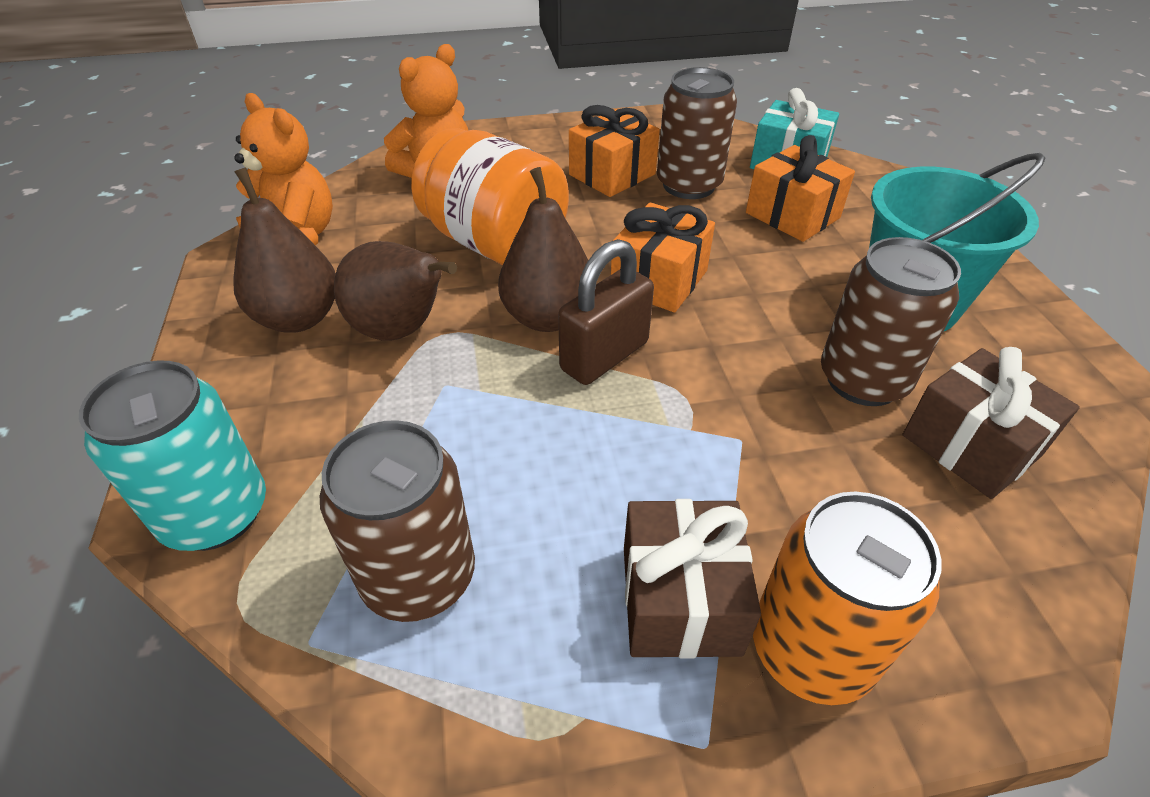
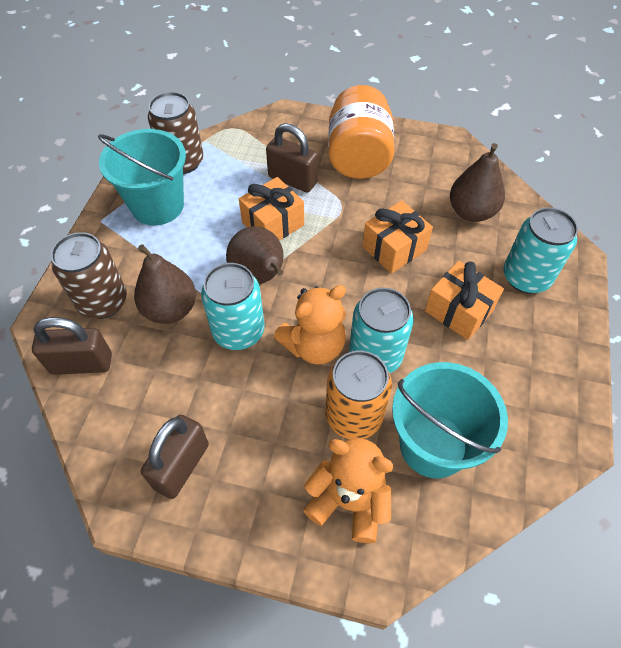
brown can: 3 -> 2
brown gift: 2 -> 0
brown padlock: 1 -> 3
turquoise bucket: 1 -> 2
turquoise can: 1 -> 3
turquoise gift: 1 -> 0

